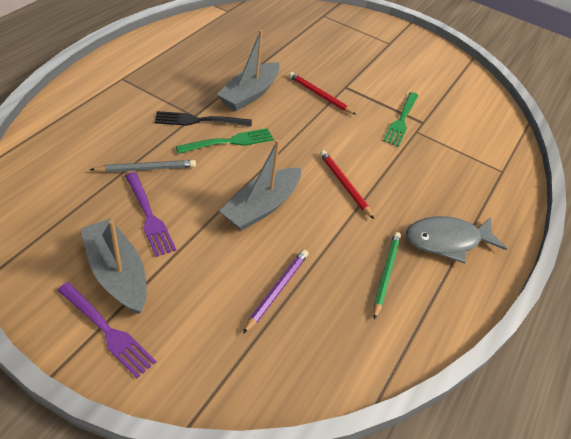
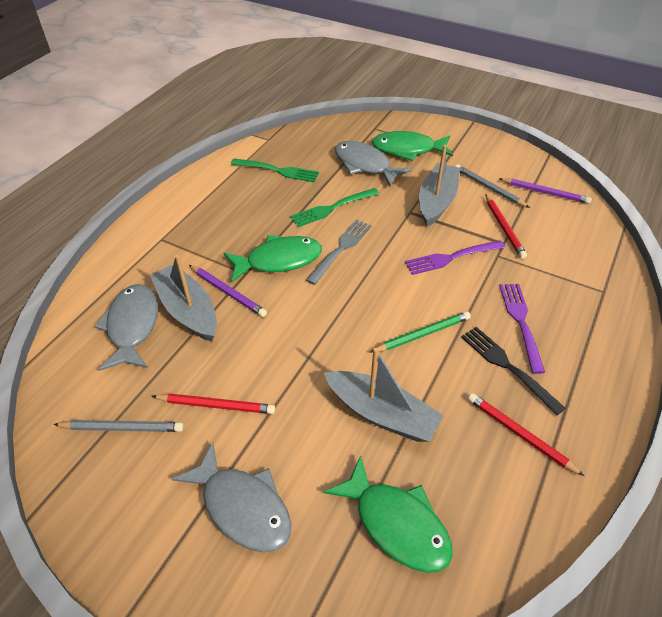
green fish: 0 -> 3
grey fish: 1 -> 3
grey fork: 0 -> 1
grey pencil: 1 -> 2
purple pencil: 1 -> 2
red pencil: 2 -> 3

